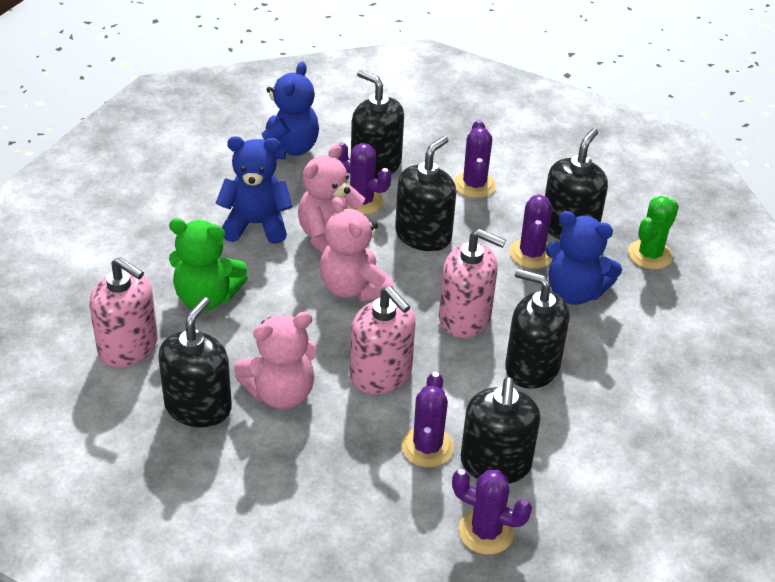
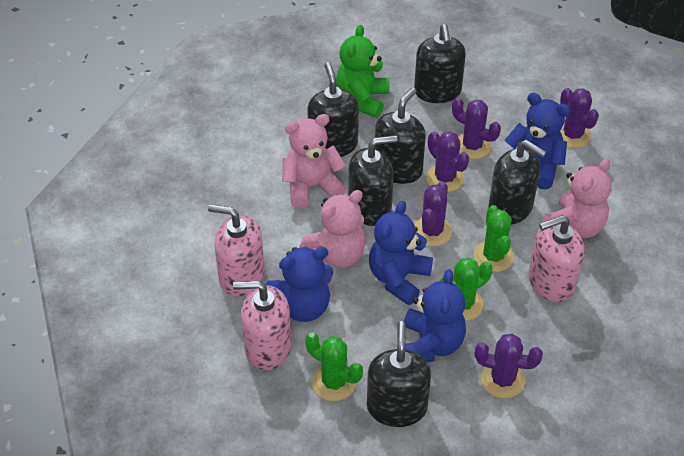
blue teddy bear: 3 -> 4
green cactus: 1 -> 3

